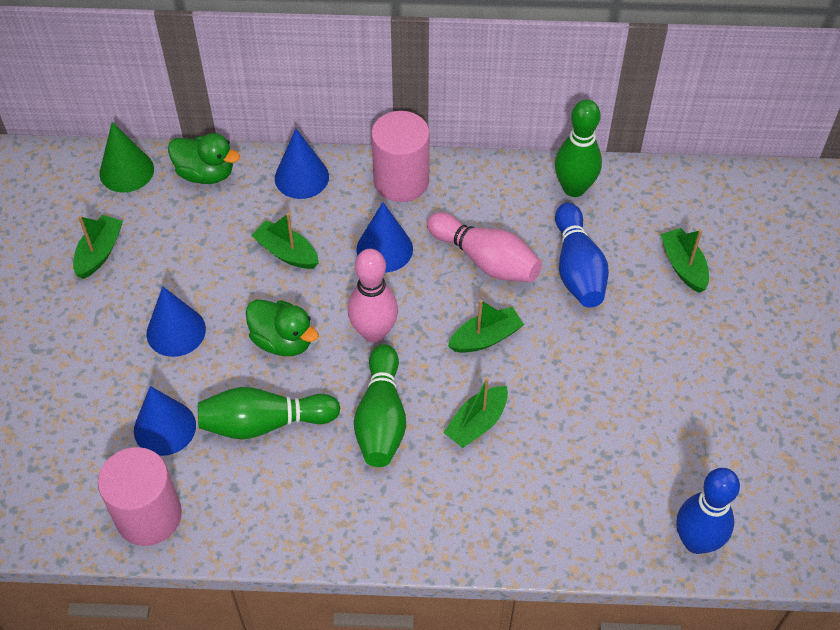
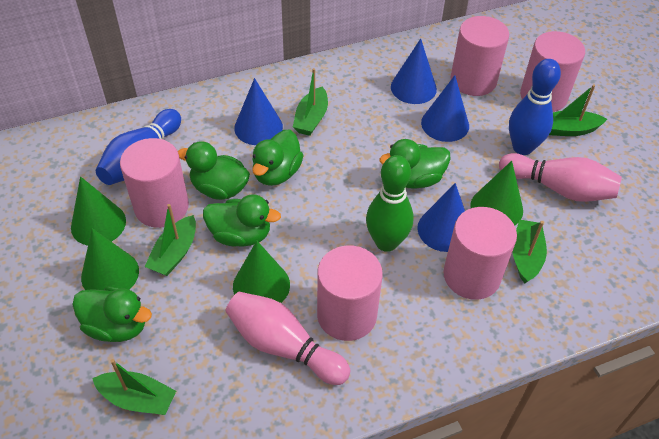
green bowling pin: 3 -> 1
green cone: 1 -> 4
green duck: 2 -> 5
pink cylinder: 2 -> 5

